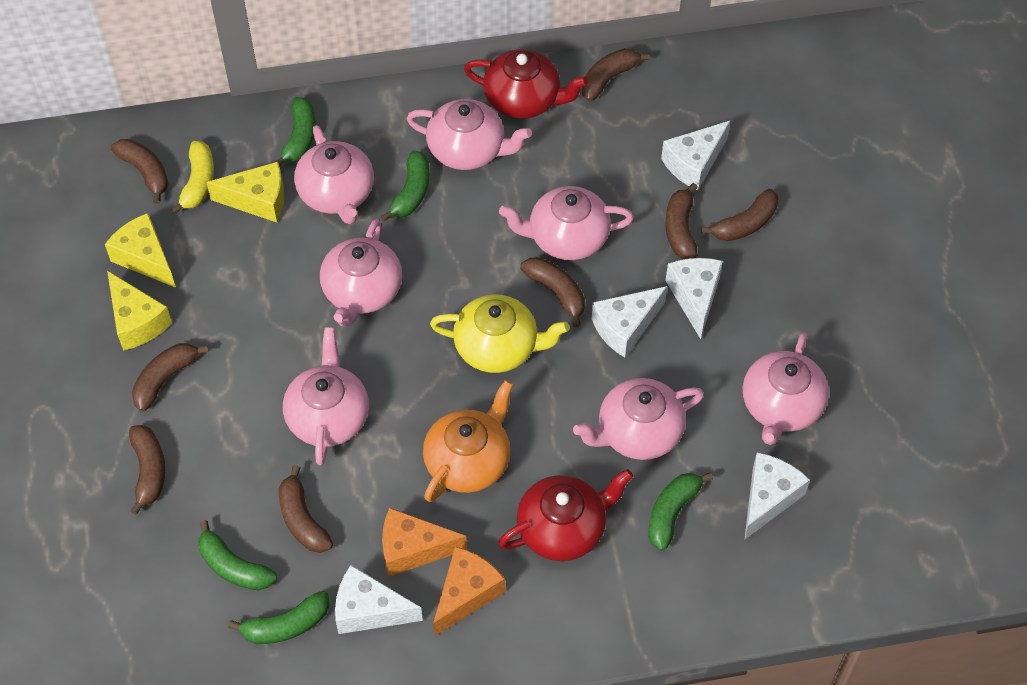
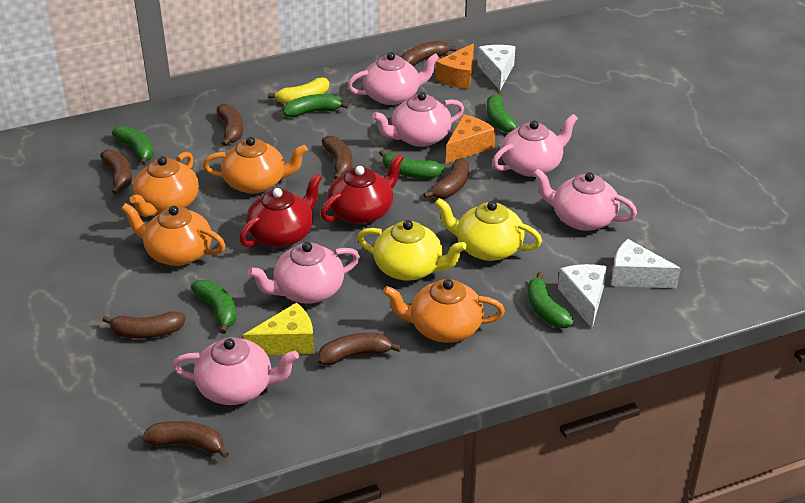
green banana: 5 -> 6
orange teapot: 1 -> 4
pink teapot: 7 -> 6
white cheese: 5 -> 3
yellow cheese: 3 -> 1
yellow teapot: 1 -> 2

